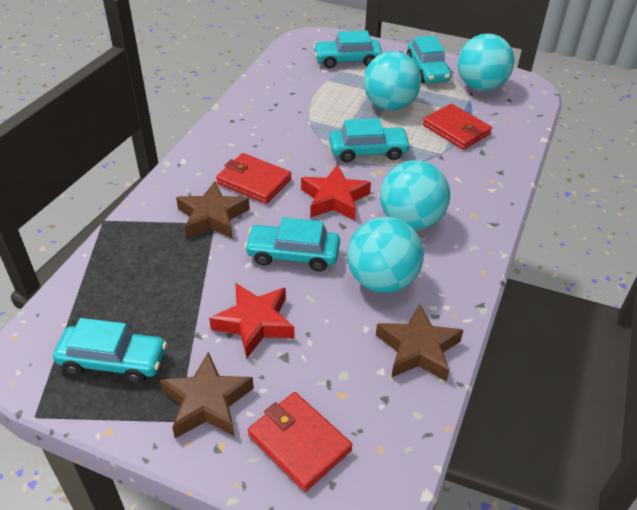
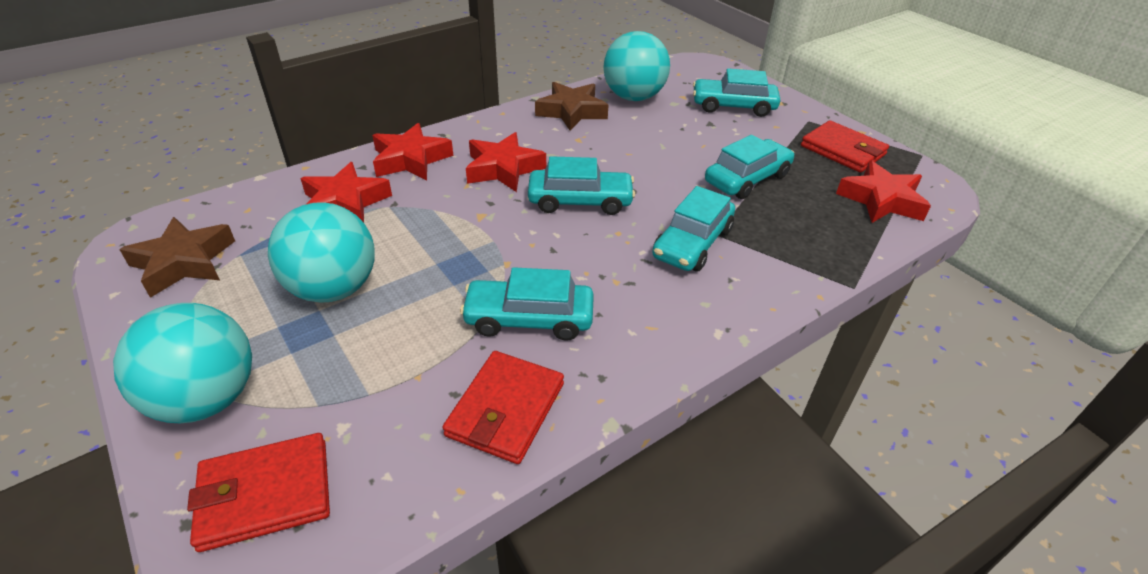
brown star: 3 -> 2
red star: 2 -> 4
turquoise ball: 4 -> 3

